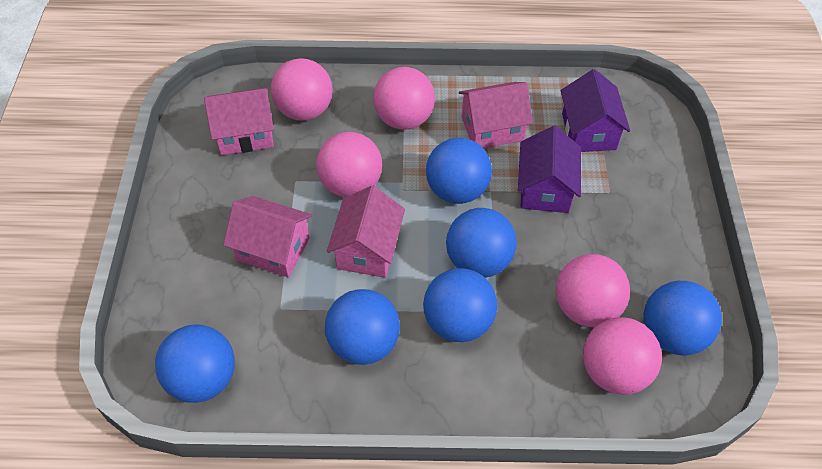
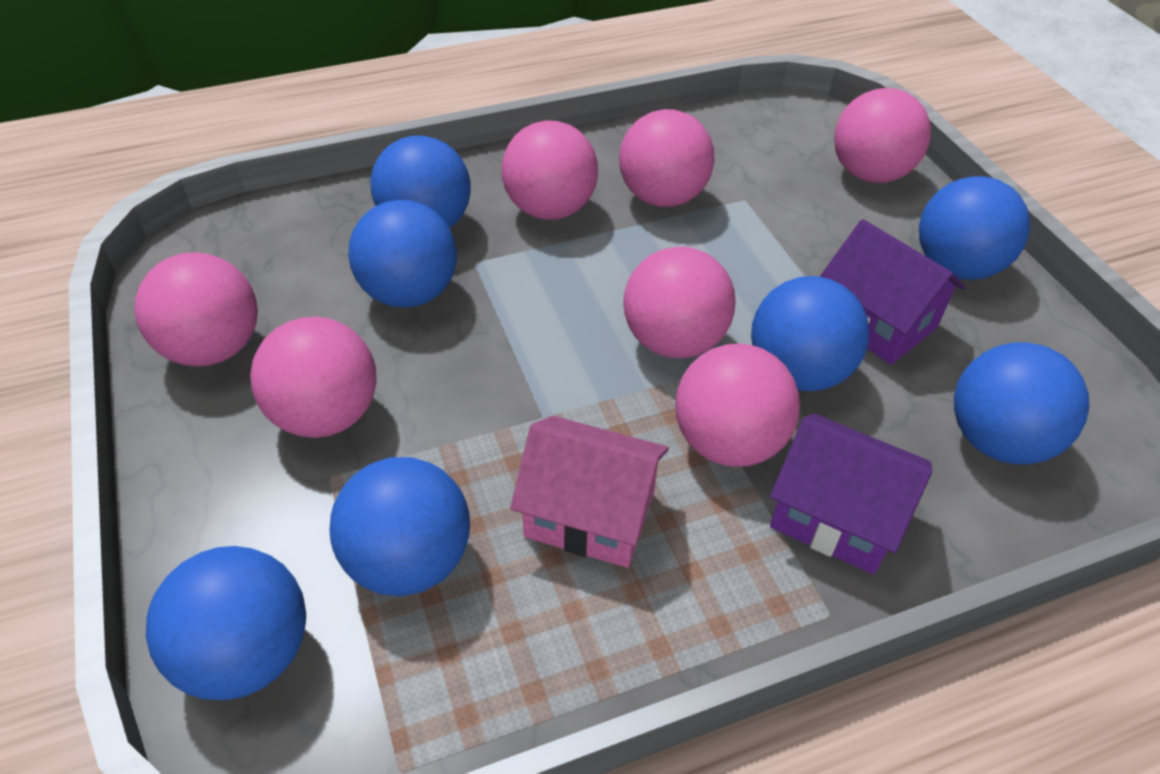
blue ball: 6 -> 7
pink ball: 5 -> 7
pink house: 4 -> 1

